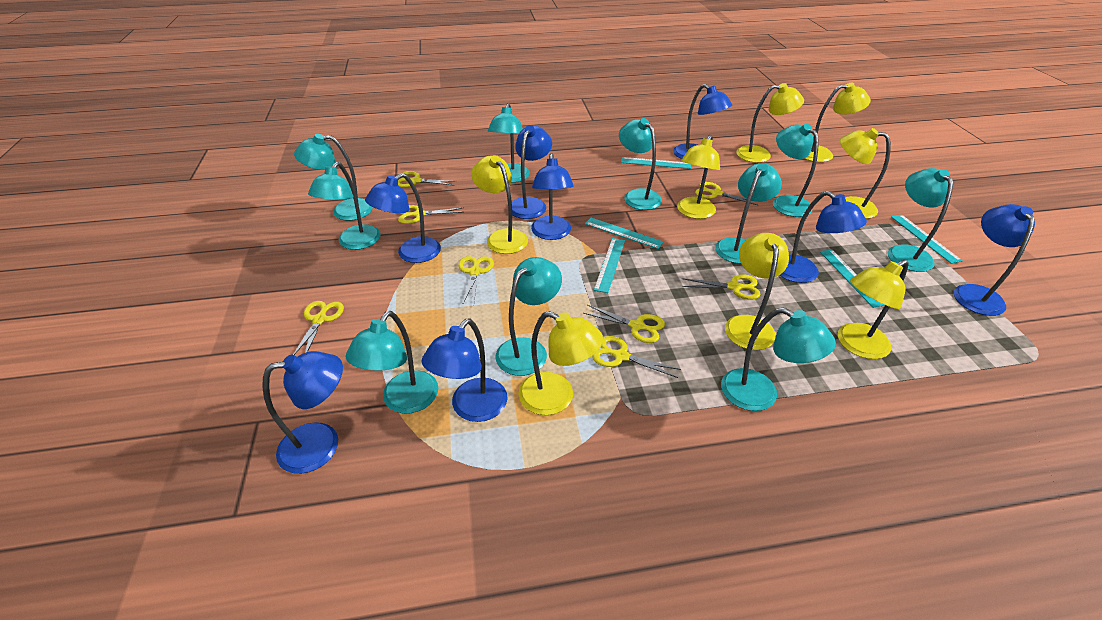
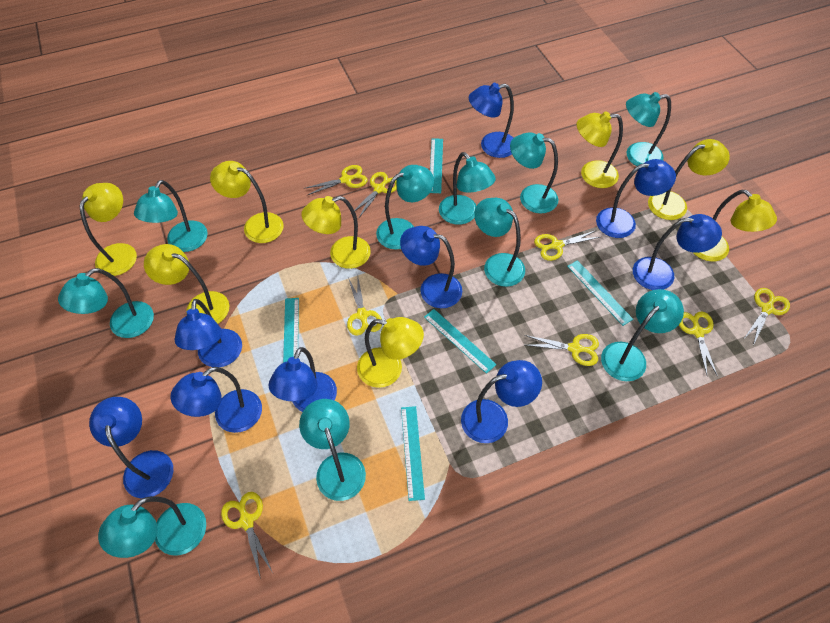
blue lamp: 8 -> 9

